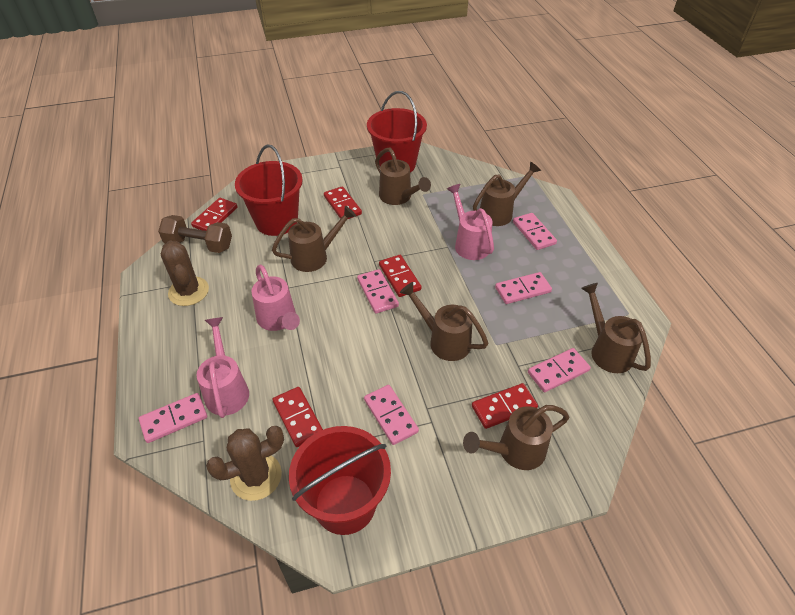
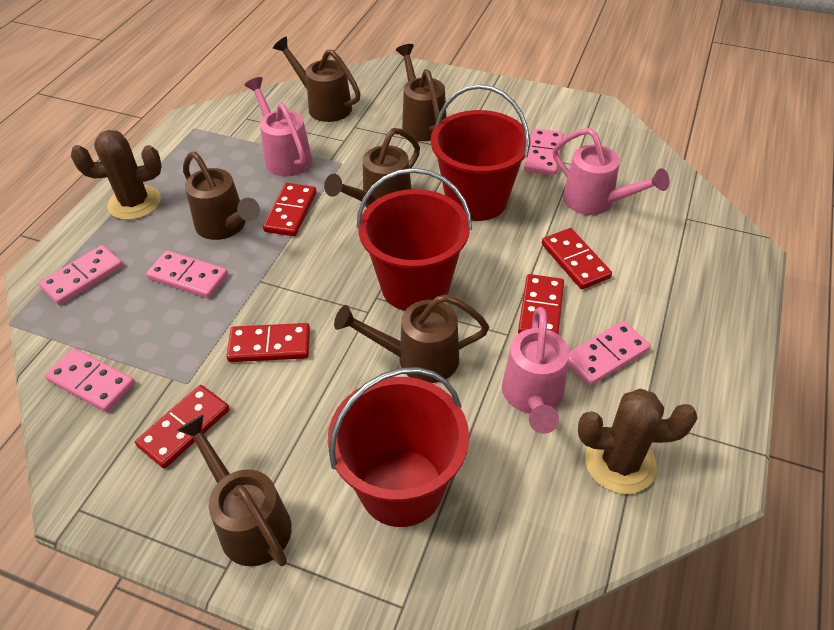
brown dumbbell: 1 -> 0
pink domino: 6 -> 5

